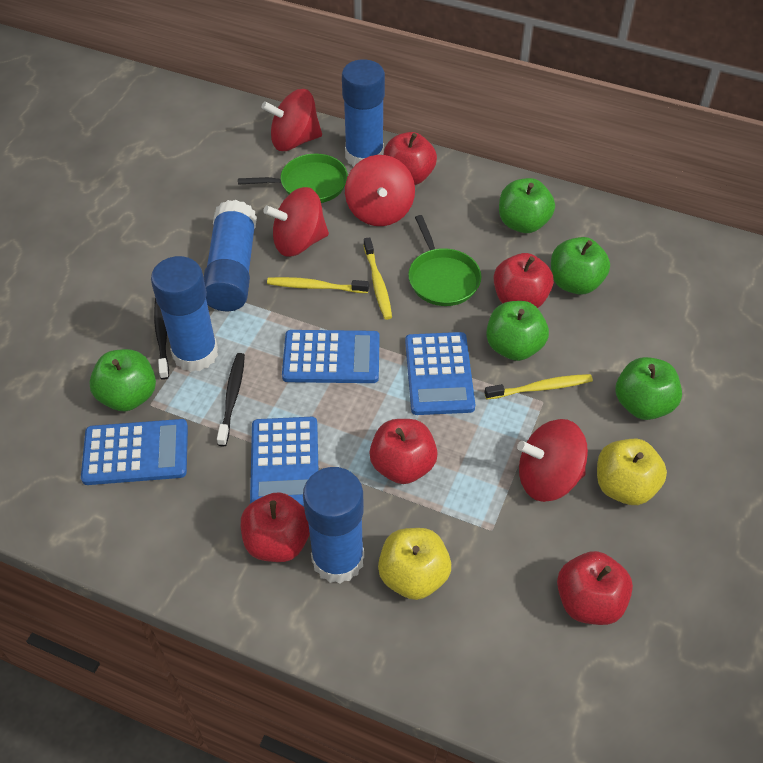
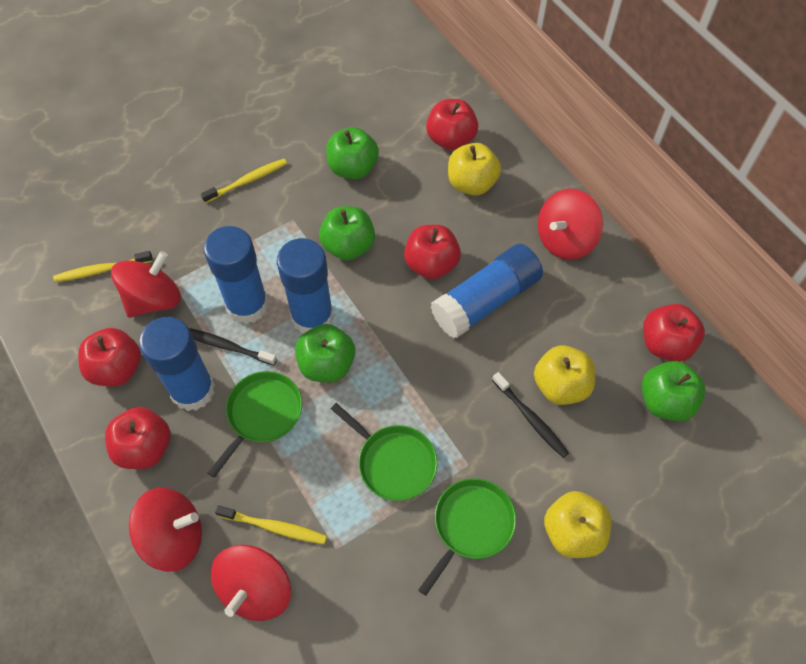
blue calculator: 4 -> 0
green apple: 5 -> 4
green pan: 2 -> 3
yellow apple: 2 -> 3

